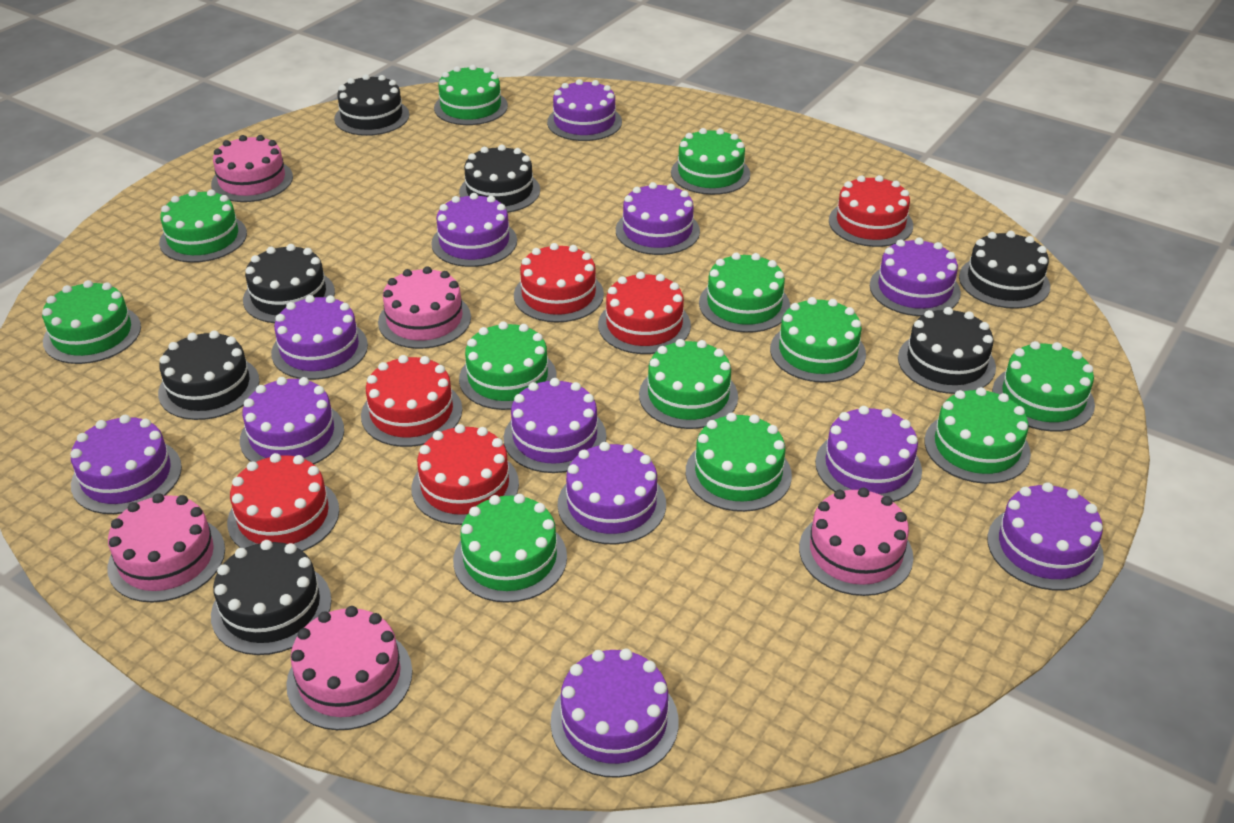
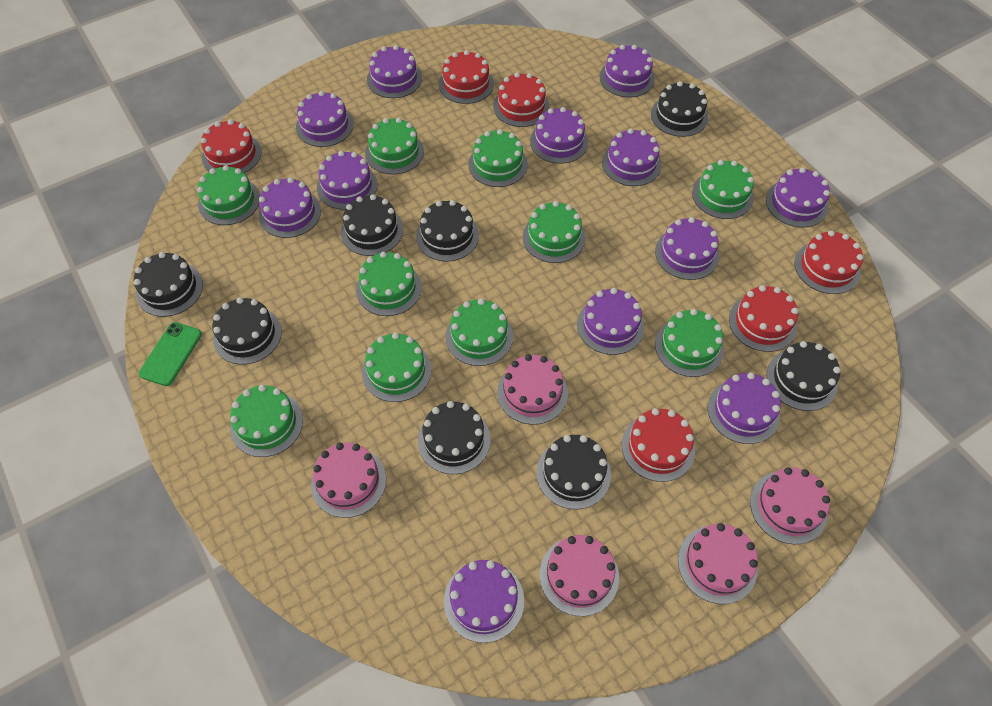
black cake: 7 -> 8
green cake: 12 -> 10
green phone: 0 -> 1

